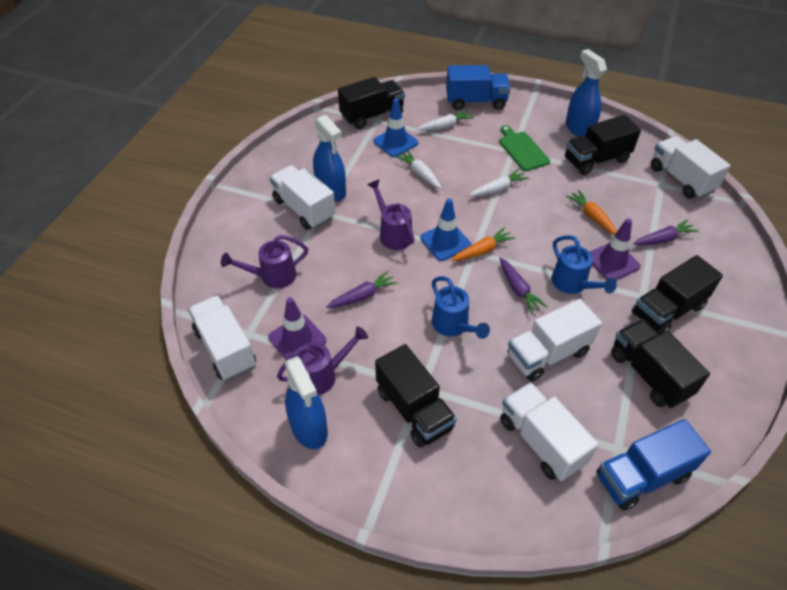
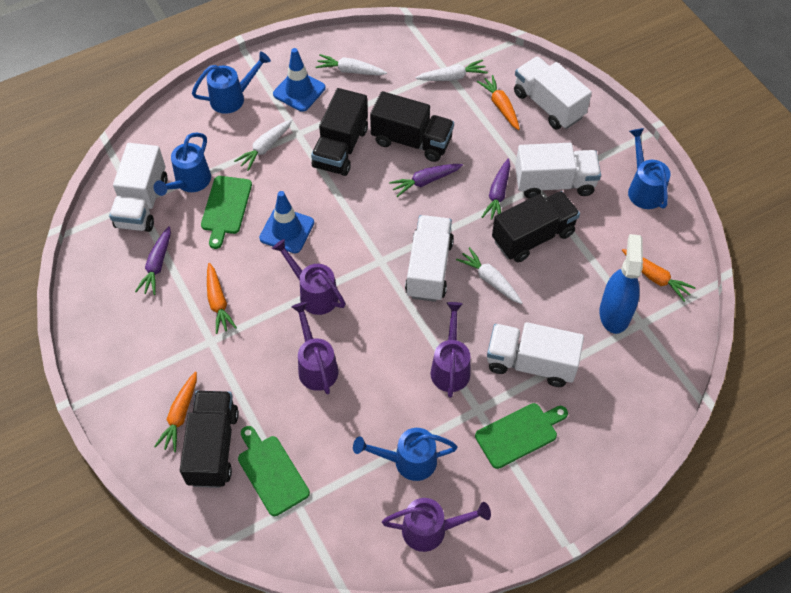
black truck: 5 -> 4
blue spray bottle: 3 -> 1
blue truck: 2 -> 0
blue watering can: 2 -> 4
green cutting board: 1 -> 3
orange carrot: 2 -> 4
purple traffic cone: 2 -> 0
purple watering can: 3 -> 4
white carrot: 3 -> 4

